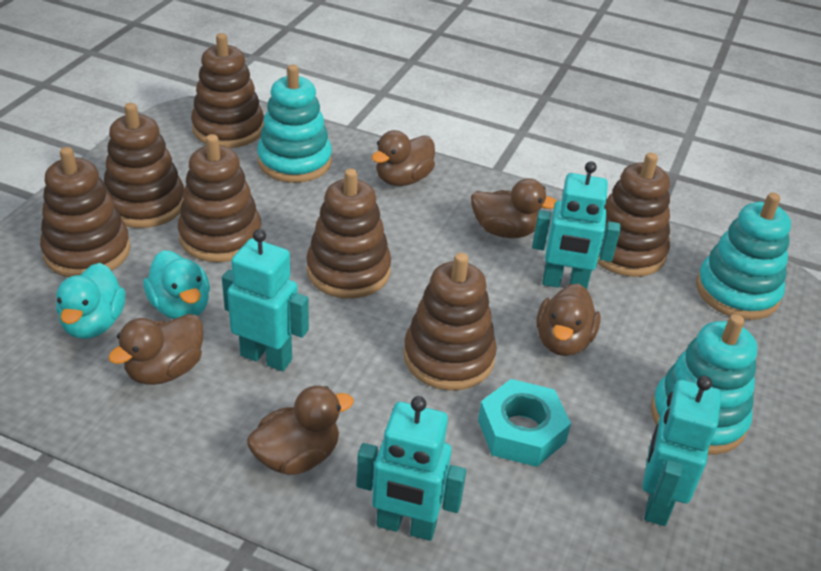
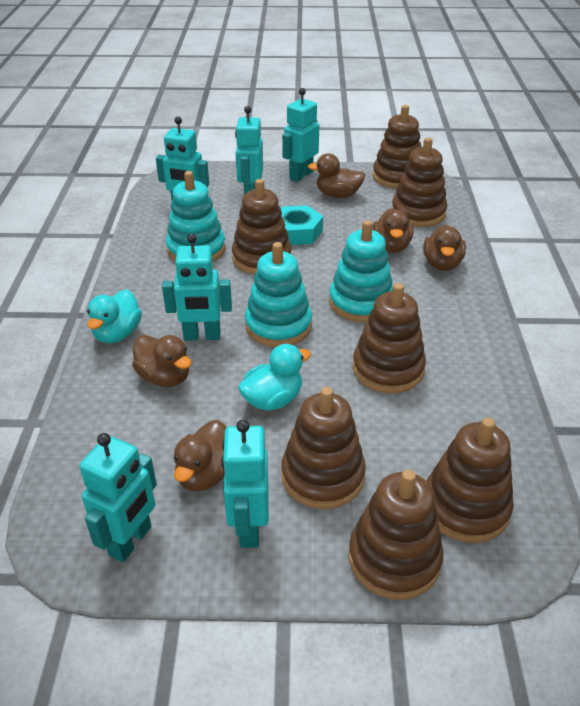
turquoise robot: 4 -> 6

